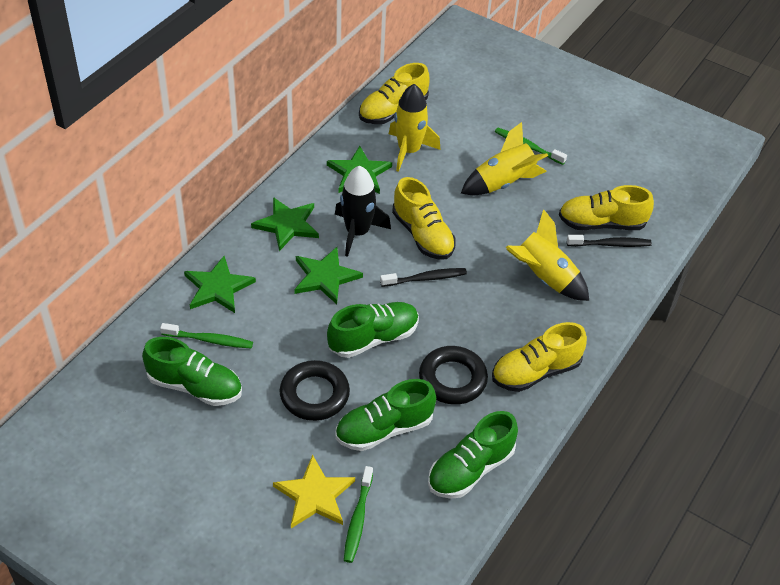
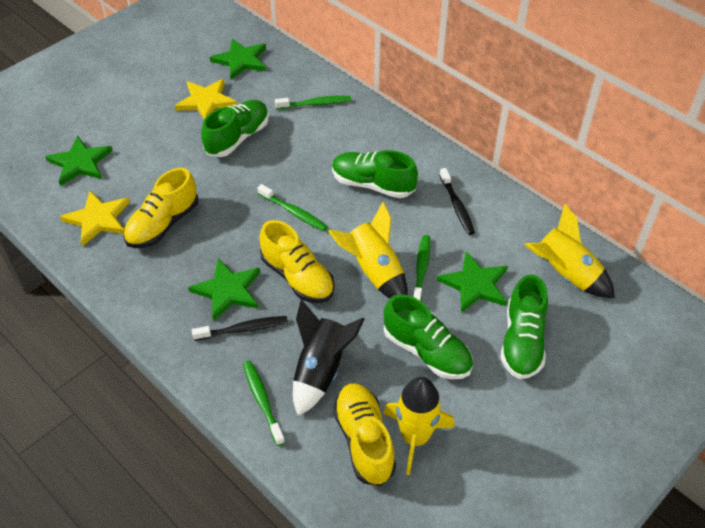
black ring: 2 -> 0
green toothbrush: 3 -> 4
yellow shoe: 4 -> 3
yellow star: 1 -> 2

